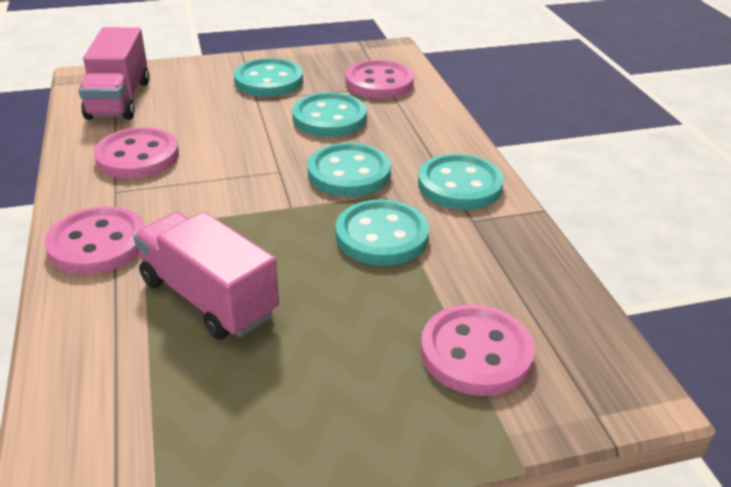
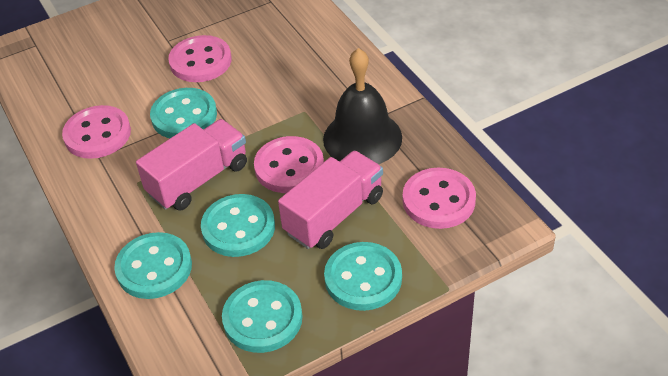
black bell: 0 -> 1

